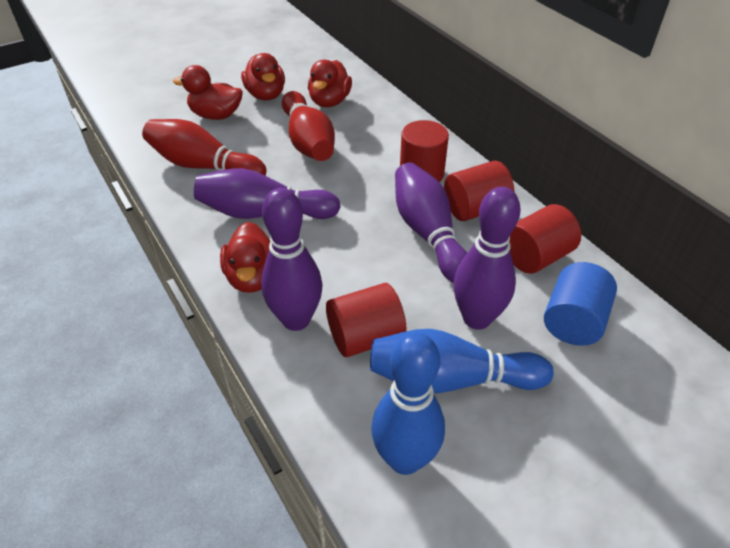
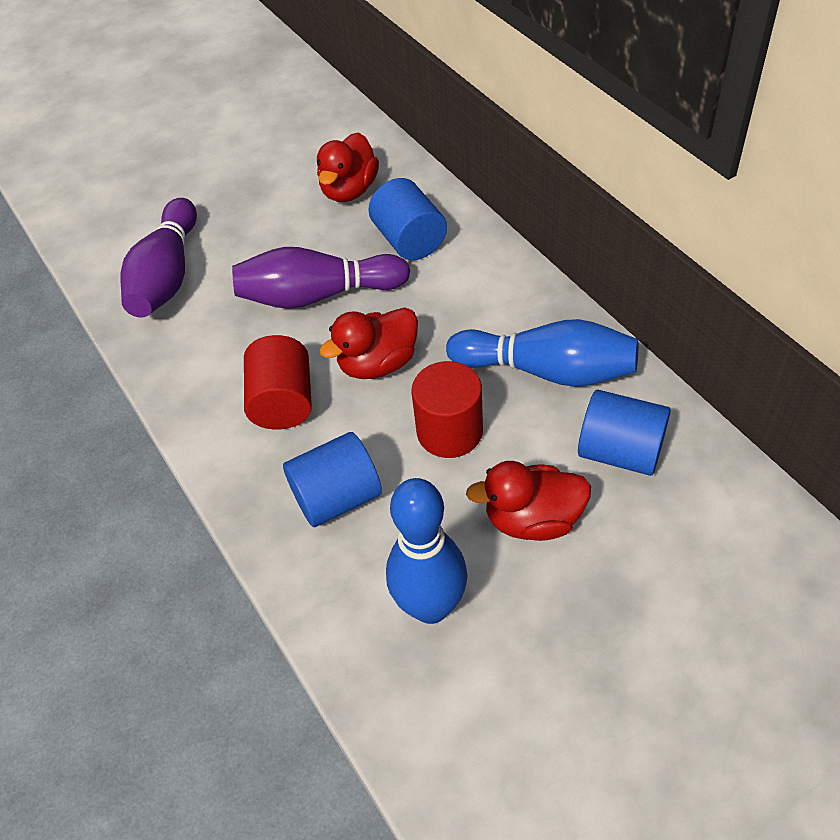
blue cylinder: 1 -> 3
purple bowling pin: 4 -> 2
red bowling pin: 2 -> 0
red cylinder: 4 -> 2
red duck: 4 -> 3

